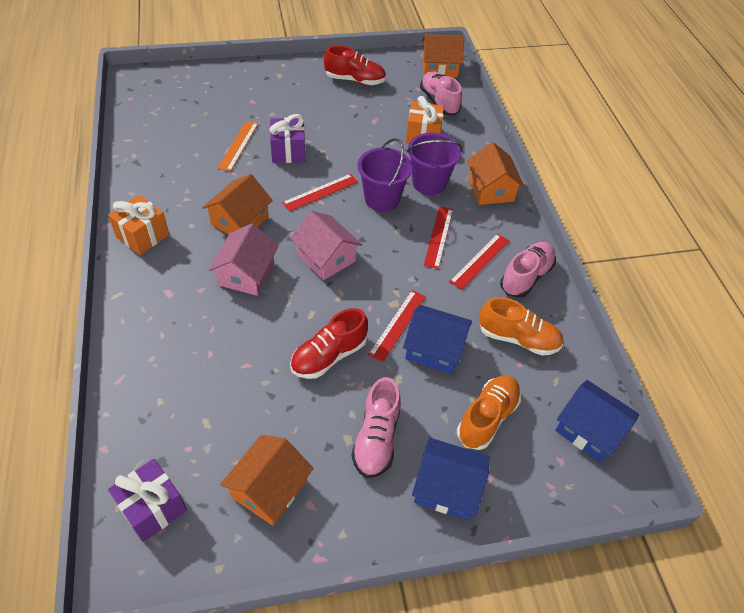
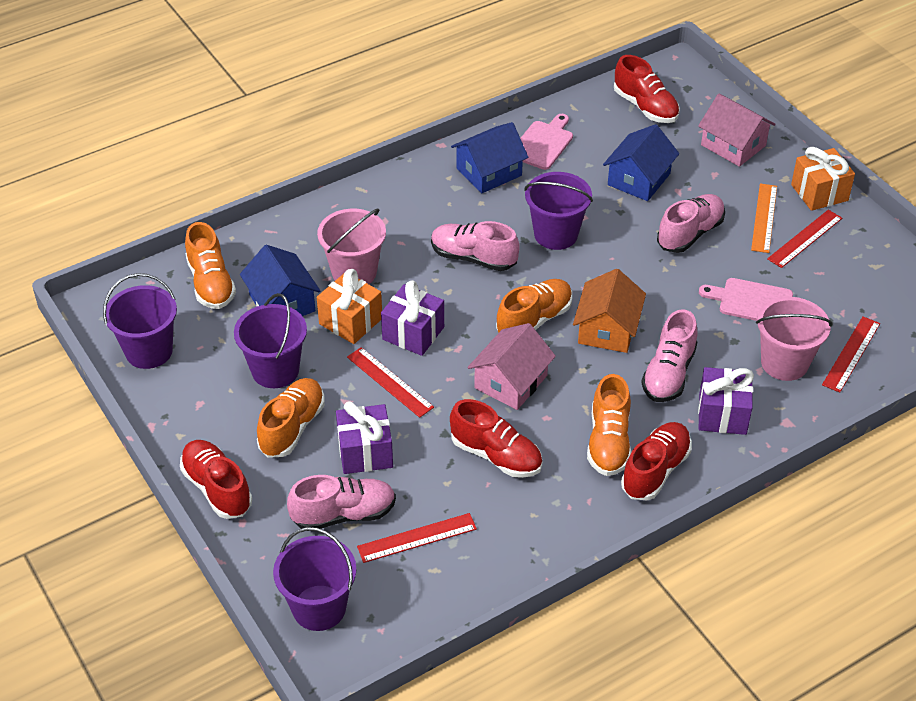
orange house: 4 -> 1
orange shoe: 2 -> 4
pink bucket: 0 -> 2
pink cutting board: 0 -> 2
pink shoe: 3 -> 4
purple bucket: 2 -> 4
purple gift: 2 -> 3
red shoe: 2 -> 4

